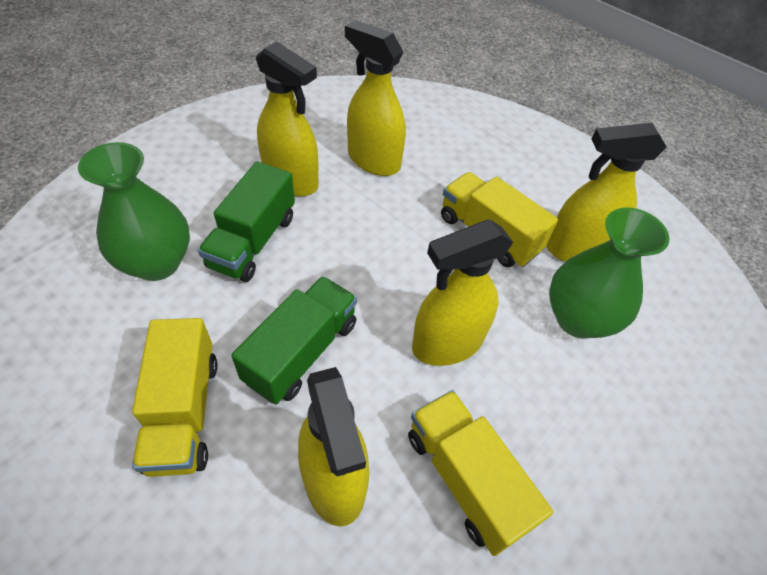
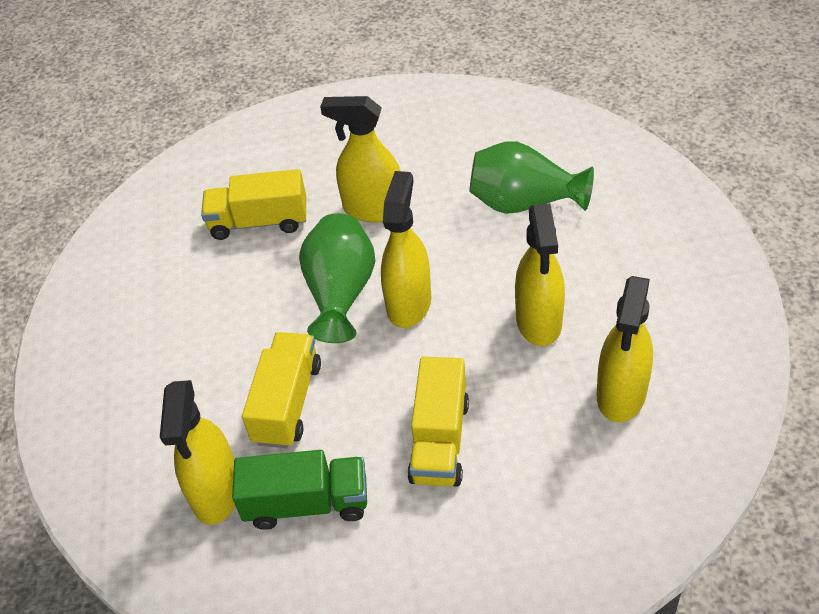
green truck: 2 -> 1

